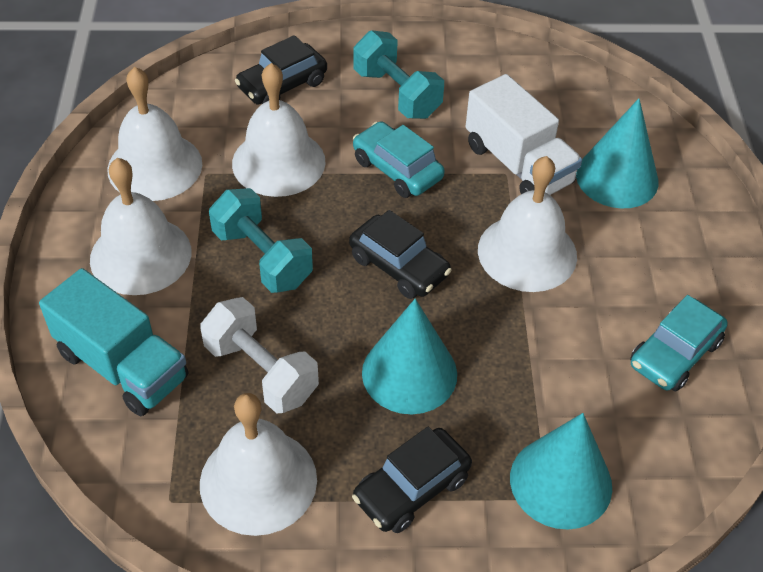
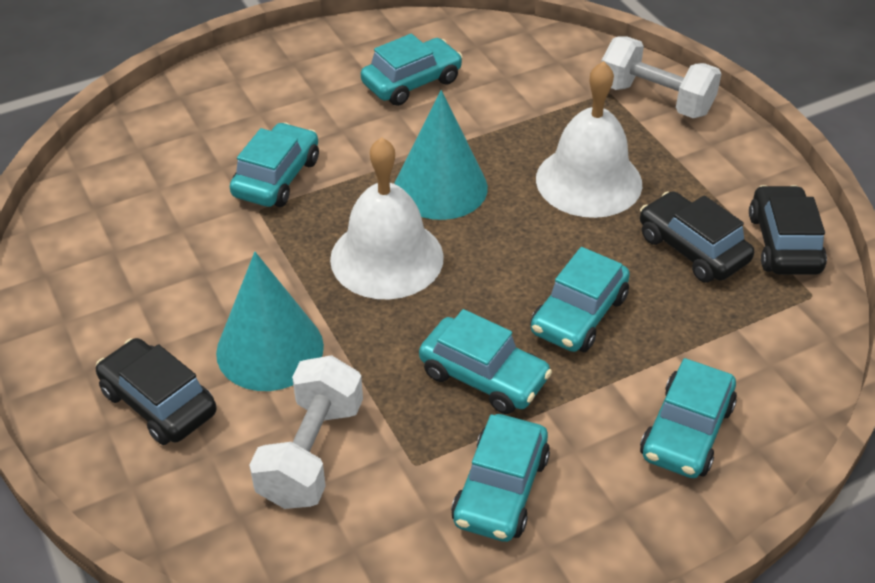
turquoise car: 2 -> 6
turquoise cone: 3 -> 2
turquoise dumbbell: 2 -> 0
turquoise truck: 1 -> 0
white bell: 5 -> 2
white dumbbell: 1 -> 2
white truck: 1 -> 0

